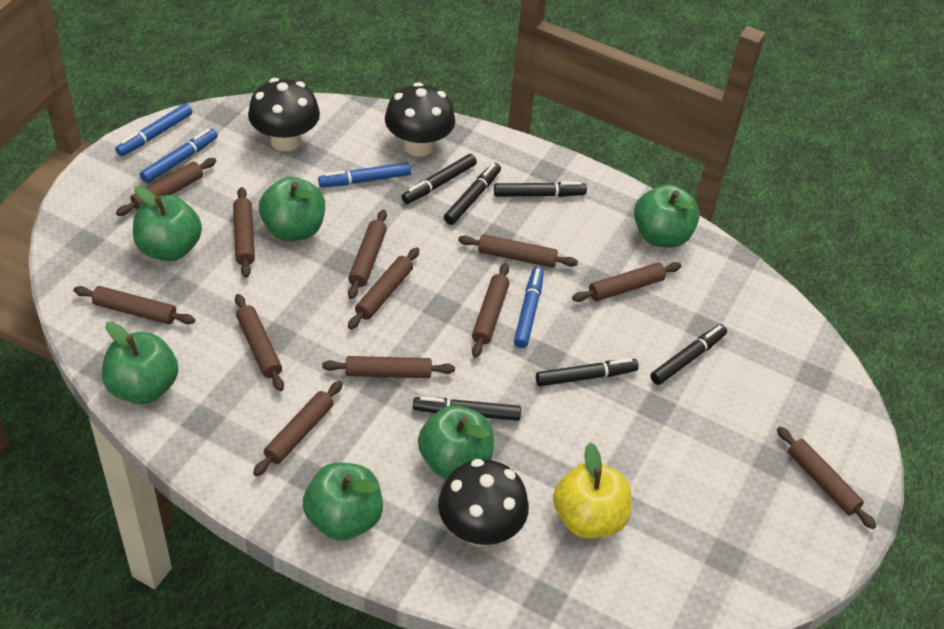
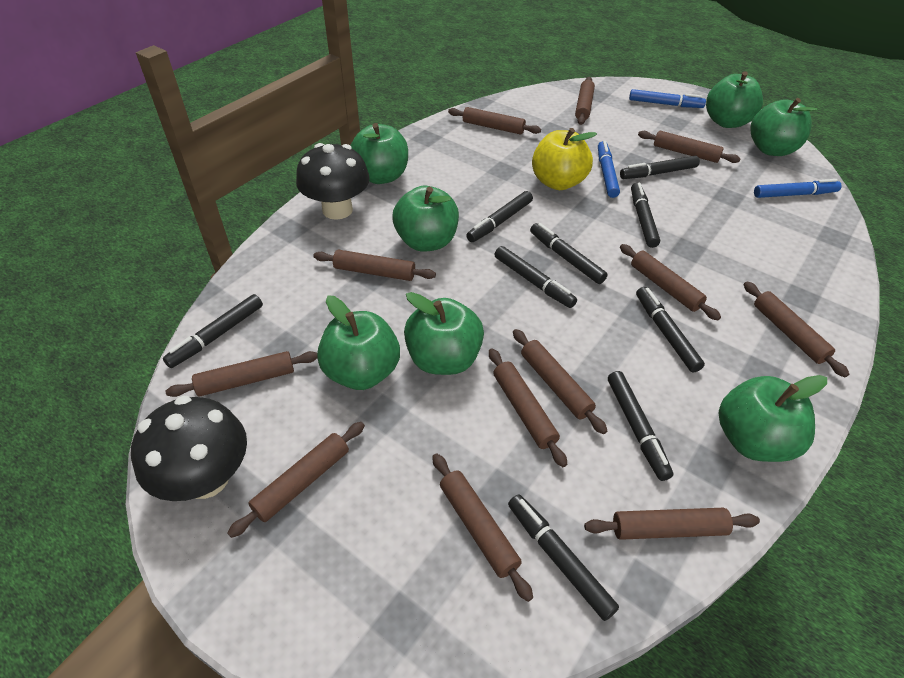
black marker: 6 -> 9
black mushroom: 3 -> 2
blue marker: 4 -> 3
green apple: 6 -> 7

